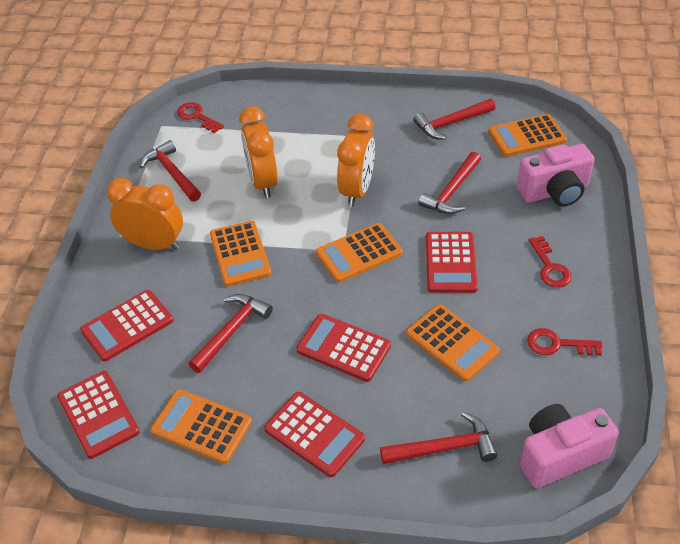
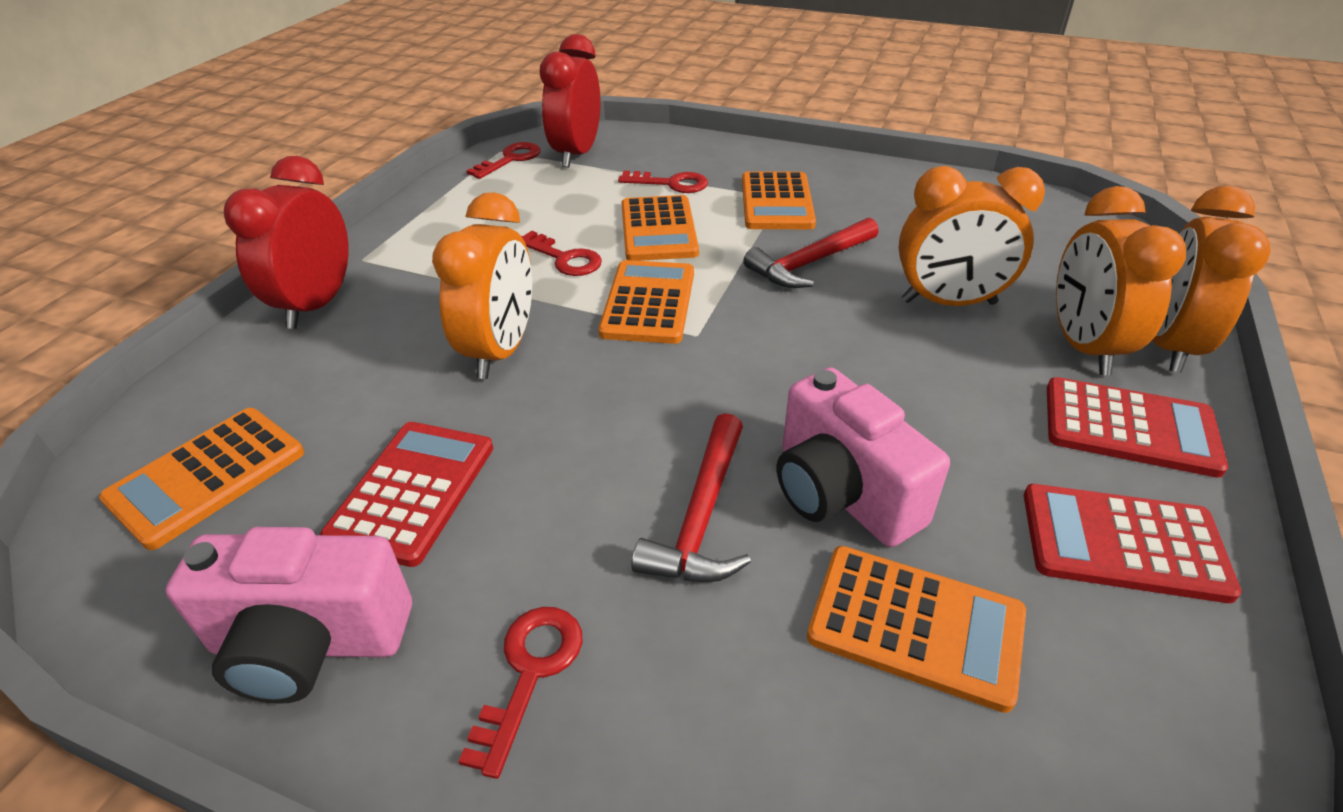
orange clock: 3 -> 4
red calculator: 5 -> 3
red clock: 0 -> 2
red hammer: 5 -> 2
red key: 3 -> 4

